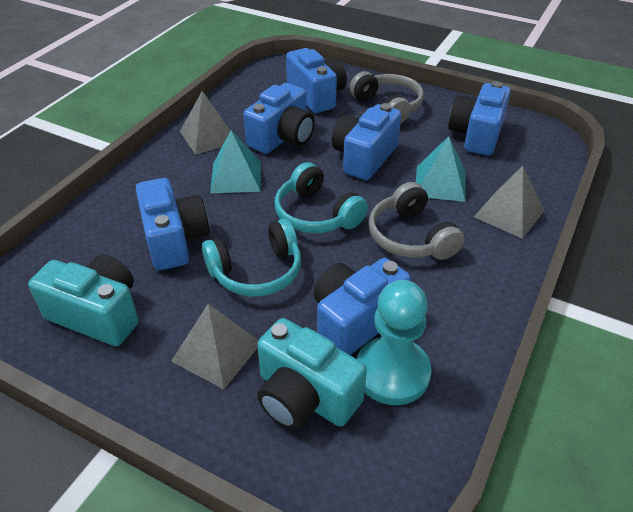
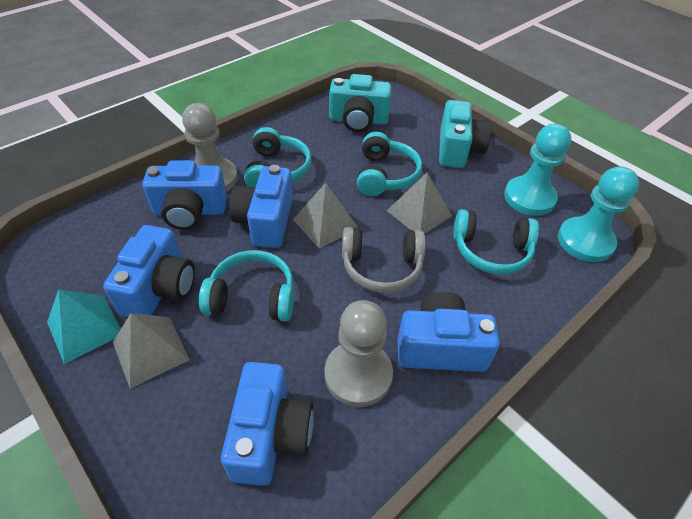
blue camera: 6 -> 5
grey headphones: 2 -> 1
grey pawn: 0 -> 2
turquoise headphones: 2 -> 4
turquoise pawn: 1 -> 2
turquoise pyramid: 2 -> 1

